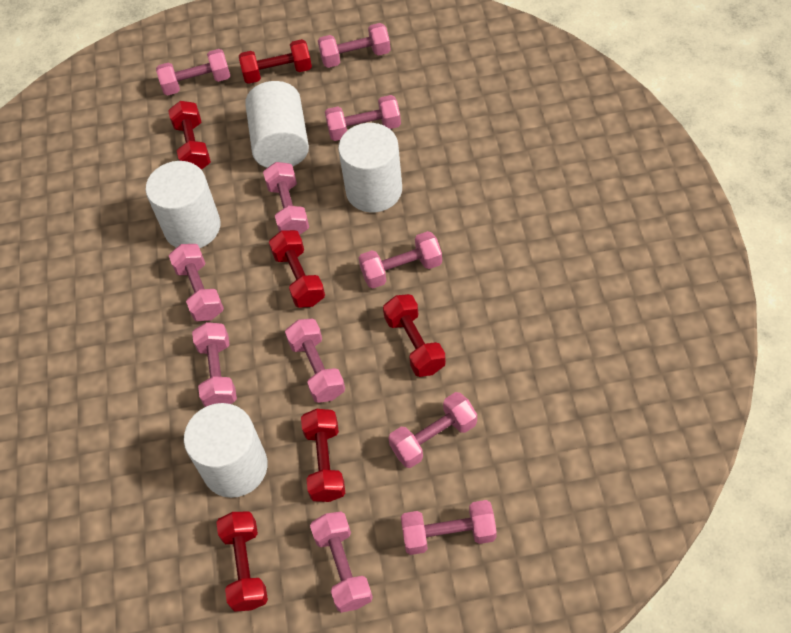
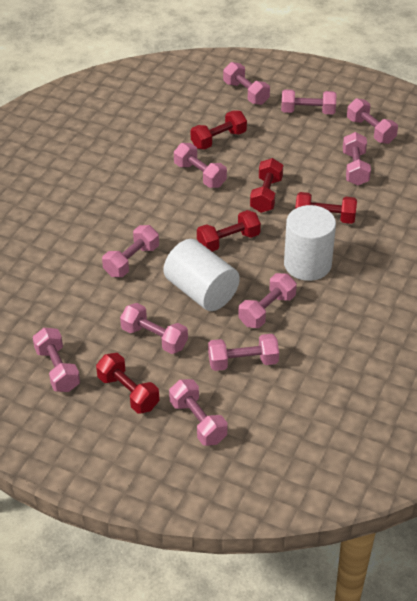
red dumbbell: 6 -> 5
white cylinder: 4 -> 2

